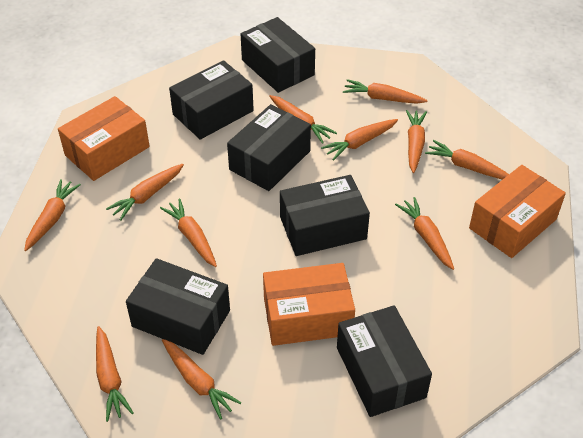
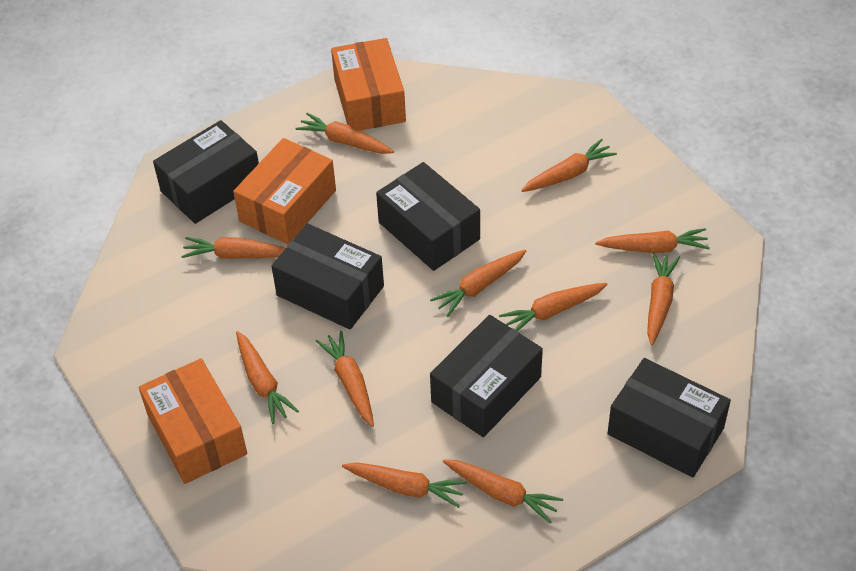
black box: 6 -> 5

